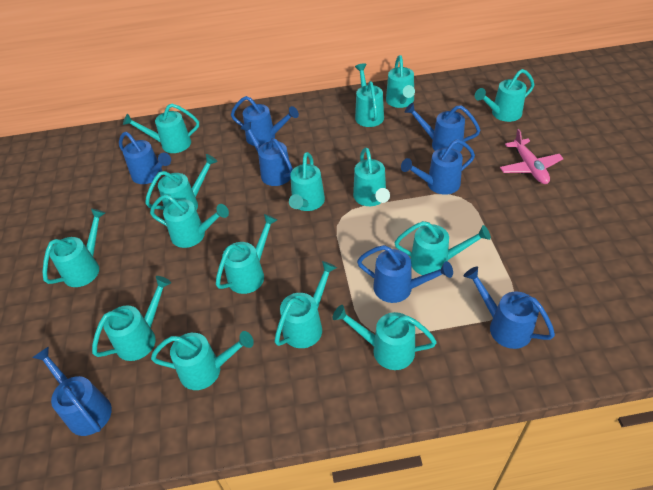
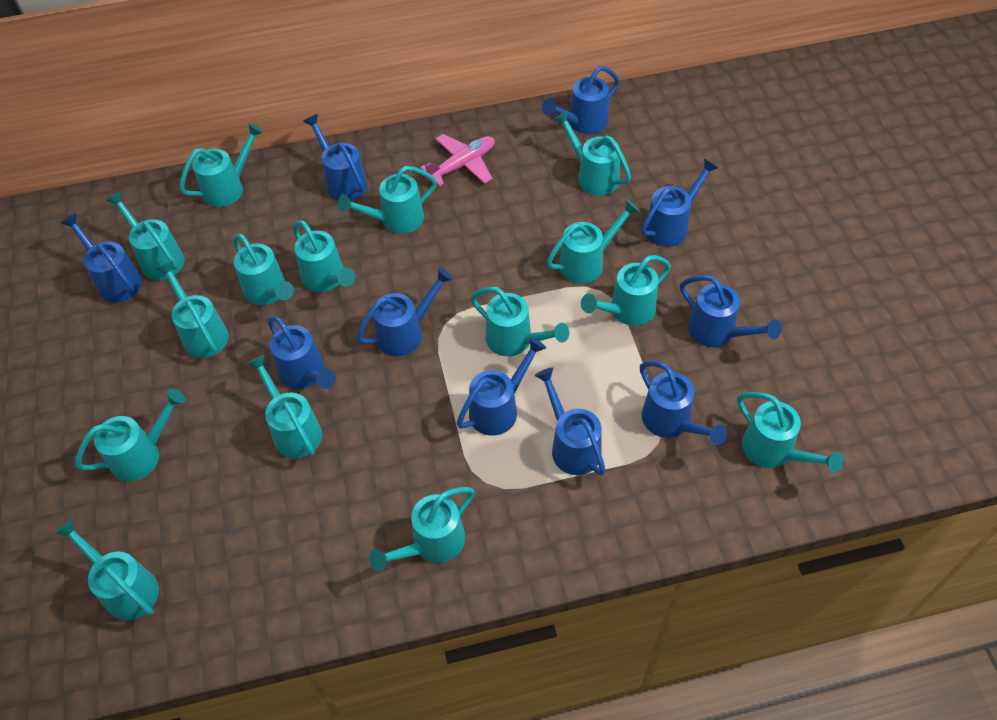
blue watering can: 8 -> 10

